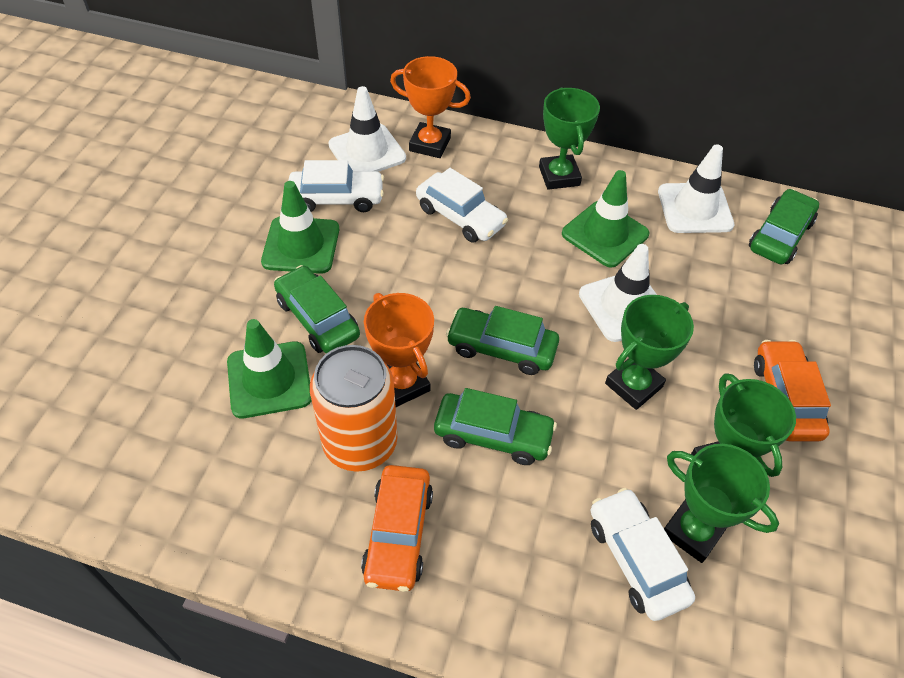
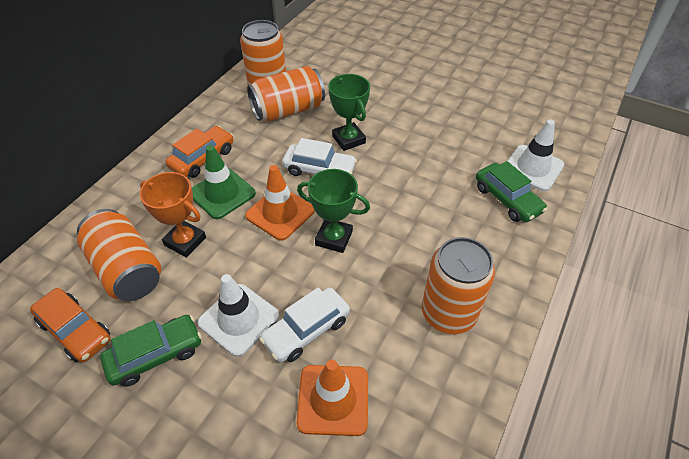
green car: 4 -> 2
green traffic cone: 3 -> 1
green trophy: 4 -> 2
orange can: 1 -> 4
orange traffic cone: 0 -> 2
orange trophy: 2 -> 1
white car: 3 -> 2
white traffic cone: 3 -> 2

